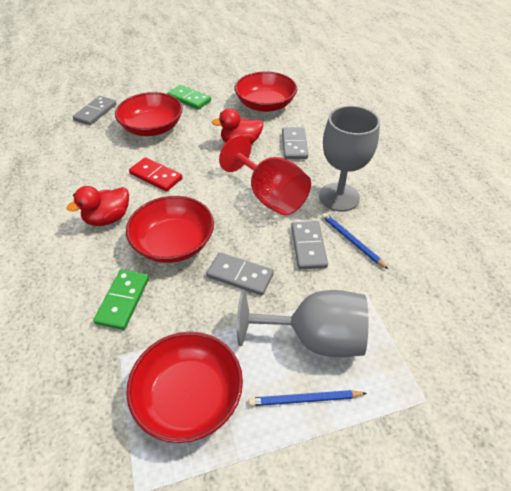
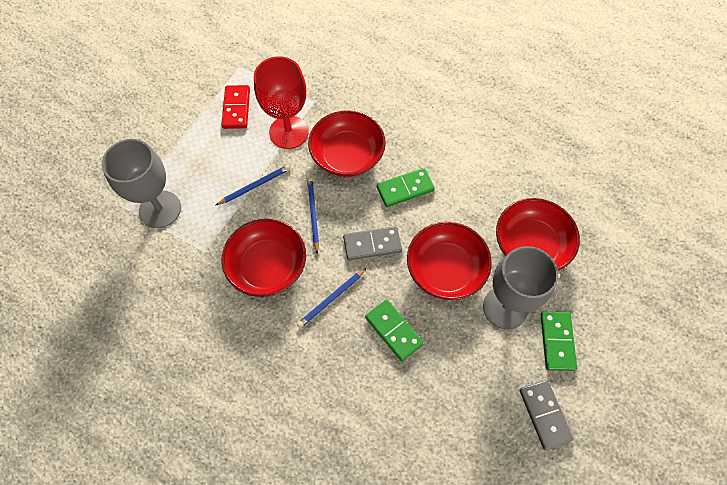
blue pencil: 2 -> 3
green domino: 2 -> 3
grey domino: 4 -> 2
red duck: 2 -> 0

